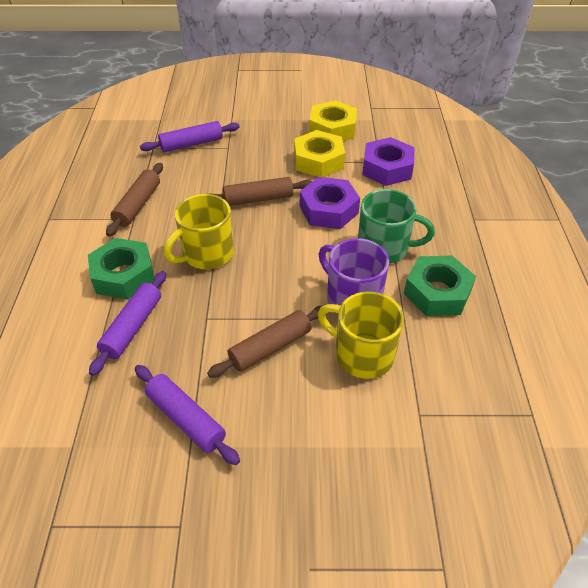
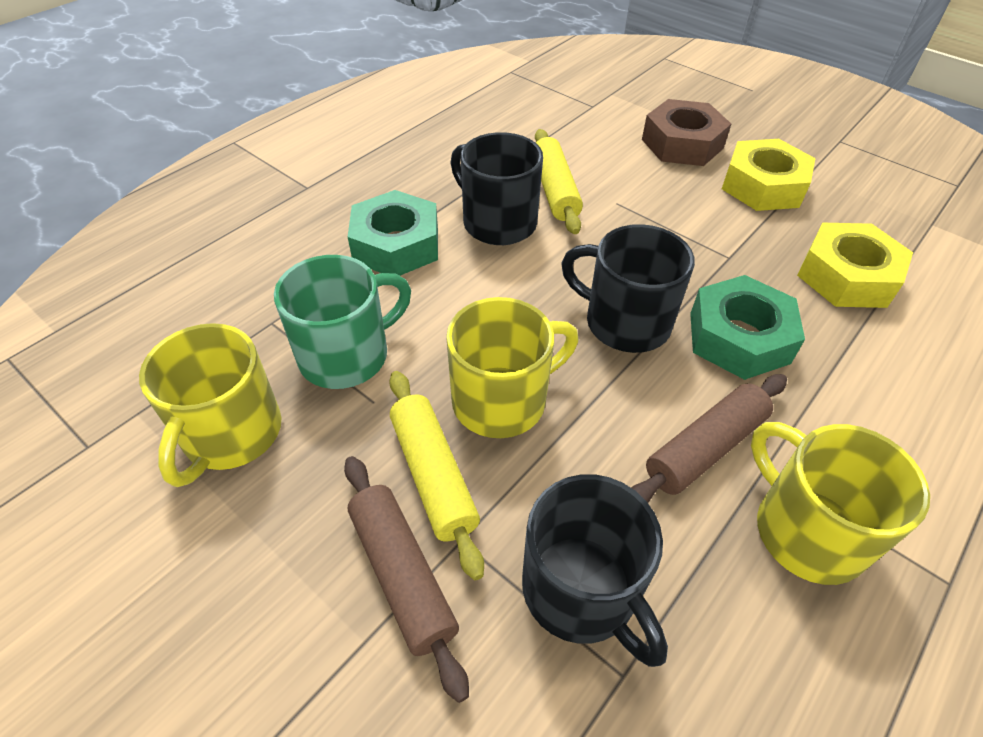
black mug: 0 -> 3
brown nut: 0 -> 1
brown rolling pin: 3 -> 2
purple mug: 1 -> 0
purple nut: 2 -> 0
purple rolling pin: 3 -> 0
yellow mug: 2 -> 3
yellow rolling pin: 0 -> 2

